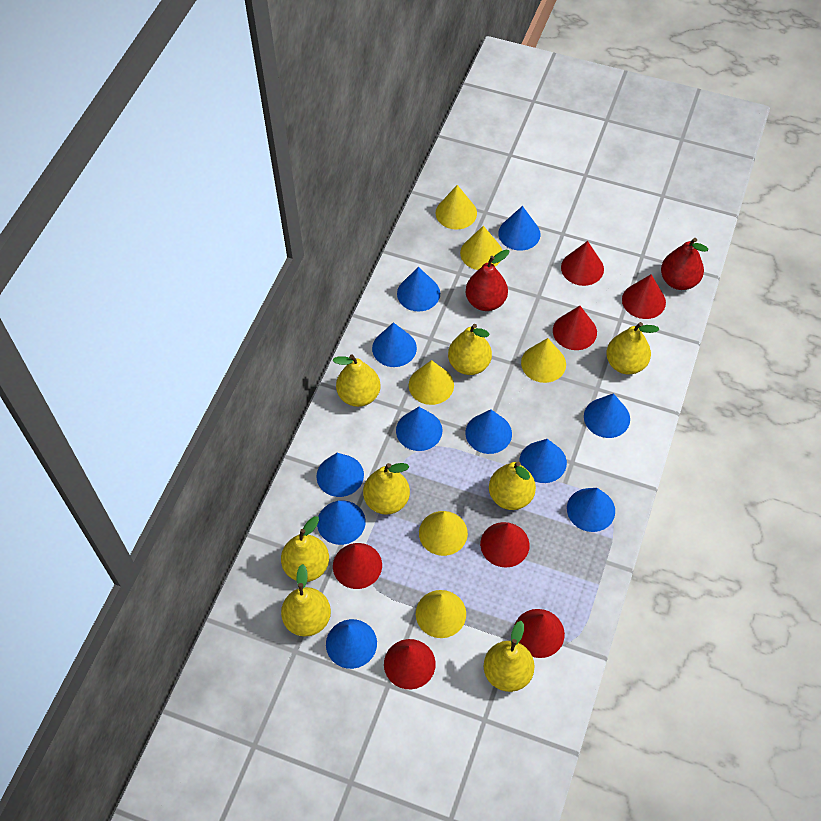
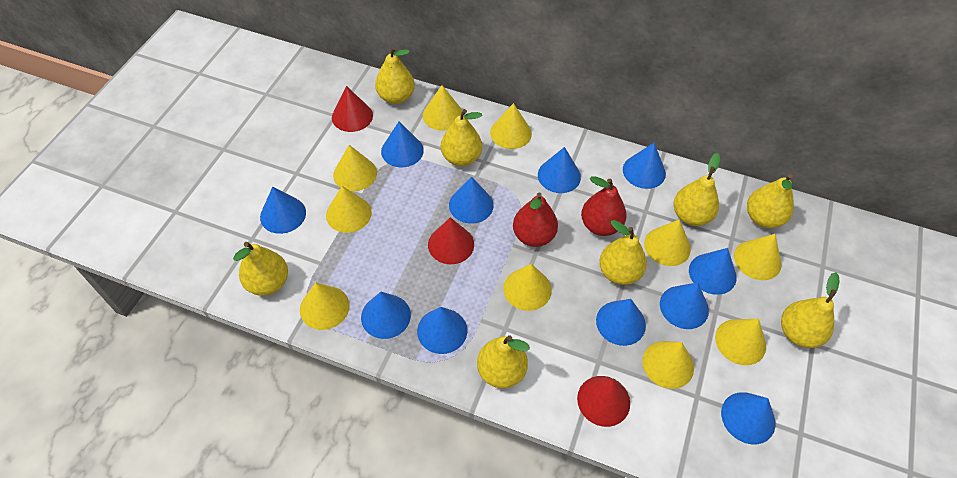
red cone: 7 -> 3
yellow cone: 6 -> 10

